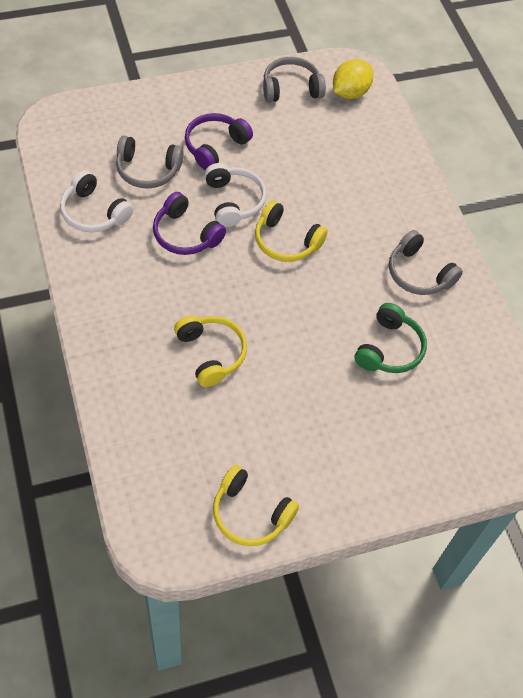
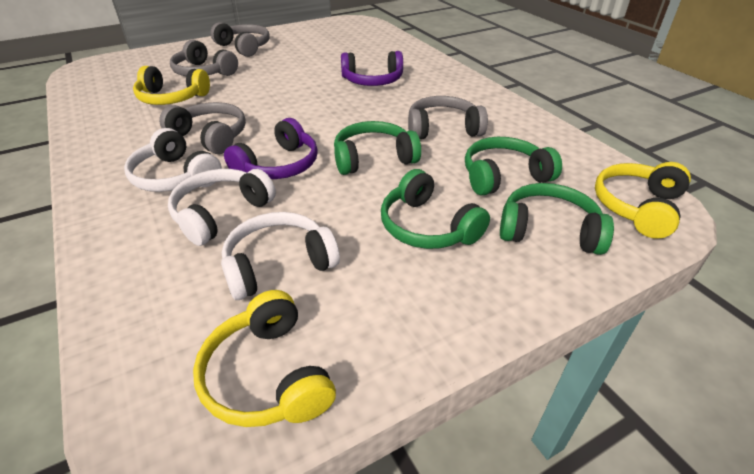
green headphones: 1 -> 4
grey headphones: 3 -> 4
white headphones: 2 -> 3
yellow lemon: 1 -> 0

